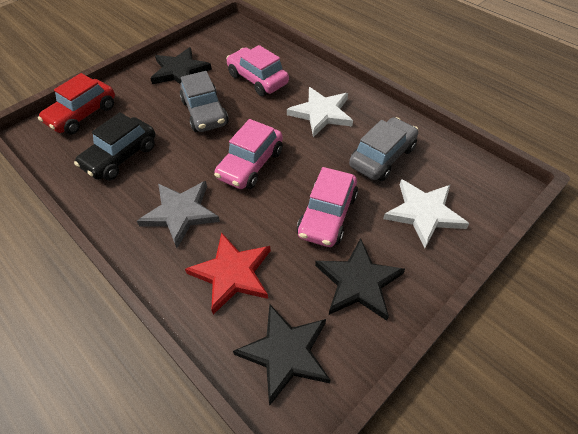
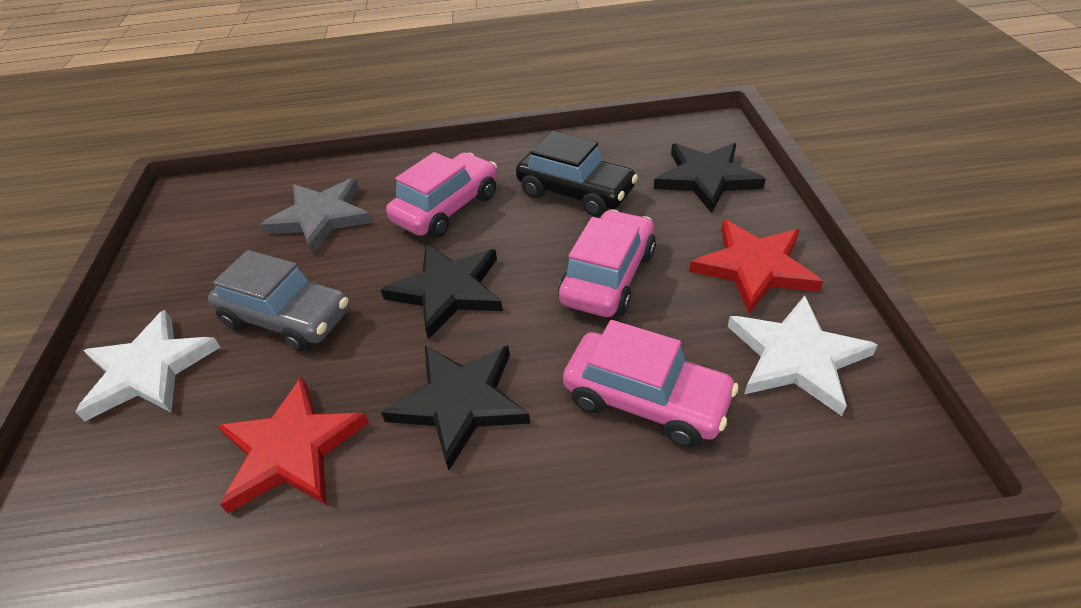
grey car: 2 -> 1
red car: 1 -> 0
red star: 1 -> 2

